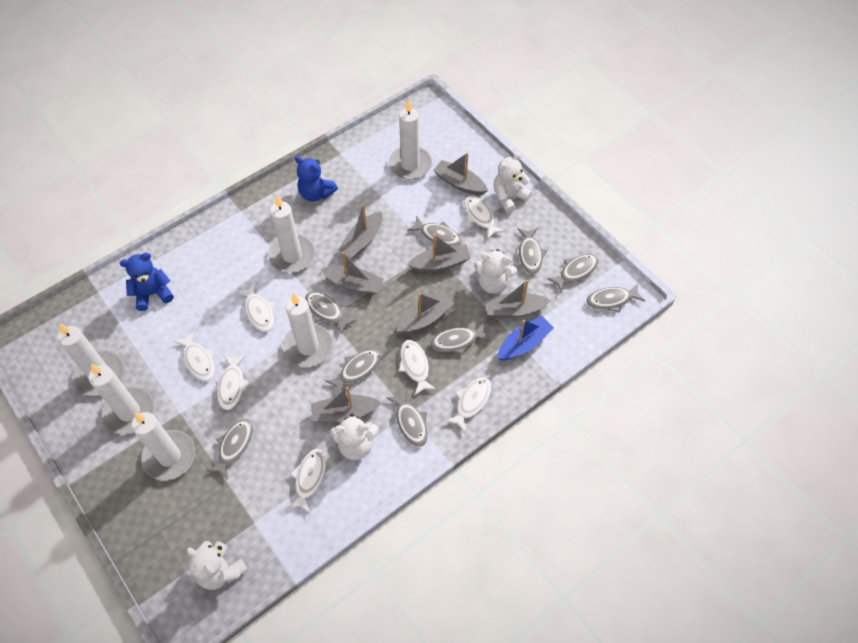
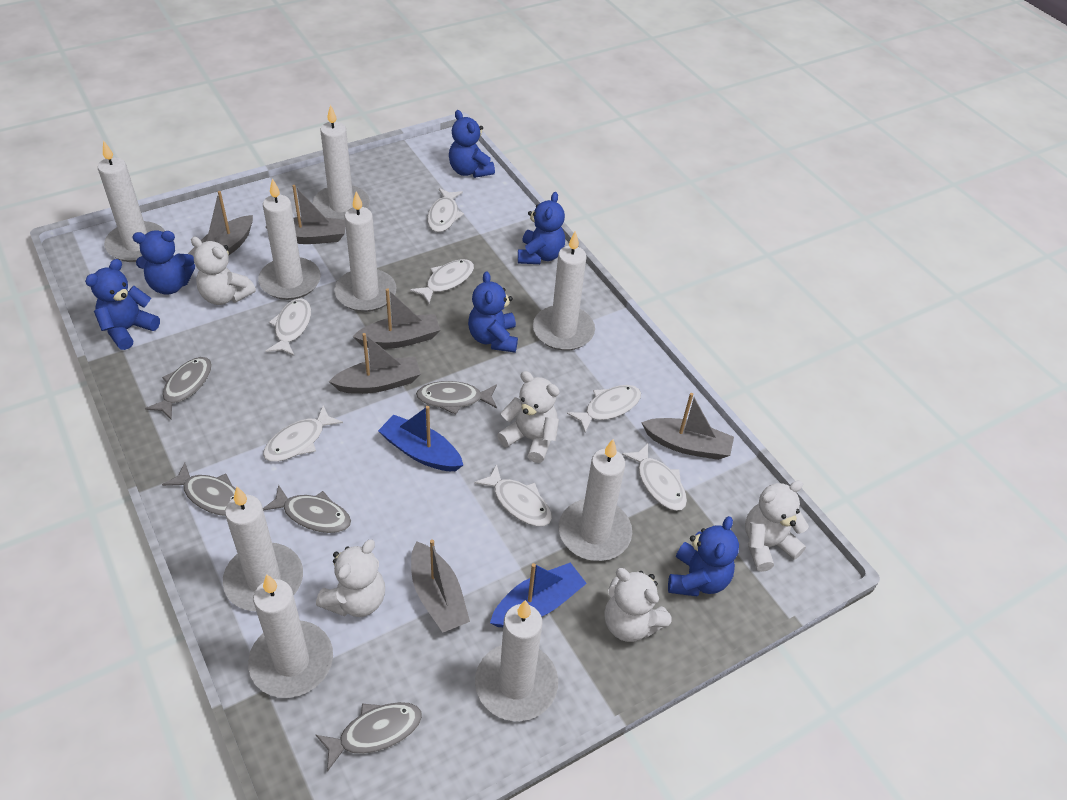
blue boat: 1 -> 2
blue teddy bear: 2 -> 6
grey boat: 7 -> 6
grey fish: 9 -> 5
white candle: 6 -> 9
white teddy bear: 4 -> 5

